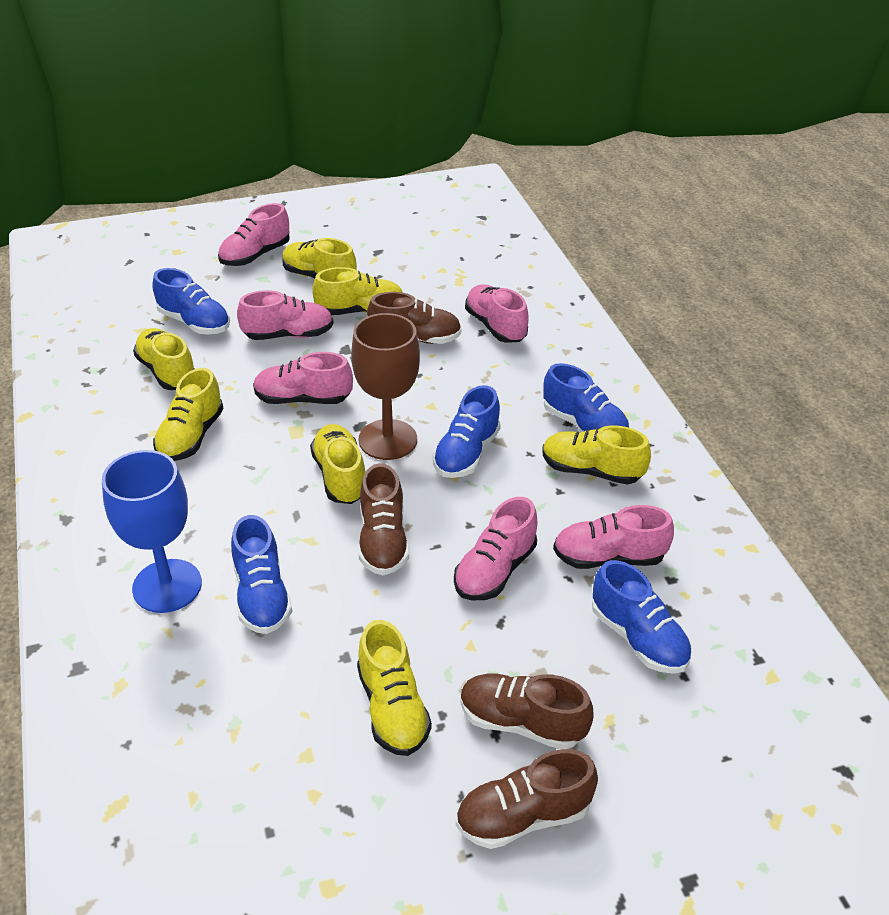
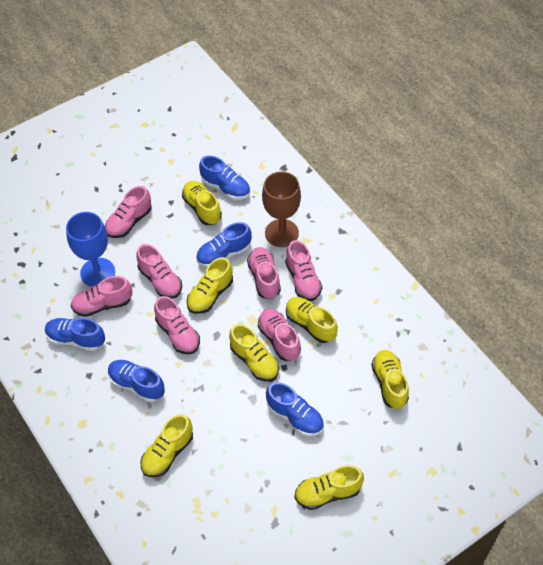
brown shoe: 4 -> 0
pink shoe: 6 -> 7

